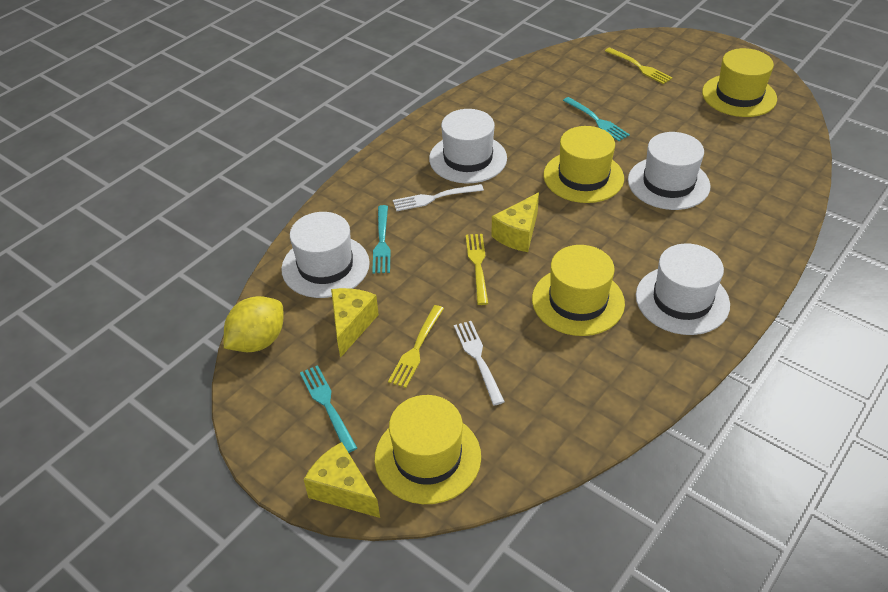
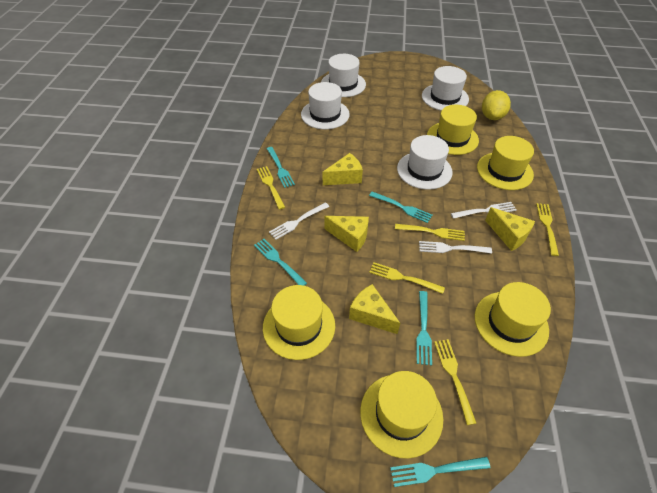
turquoise fork: 3 -> 5
white fork: 2 -> 3
yellow cheese: 3 -> 4
yellow fork: 3 -> 5
yellow hat: 4 -> 5

